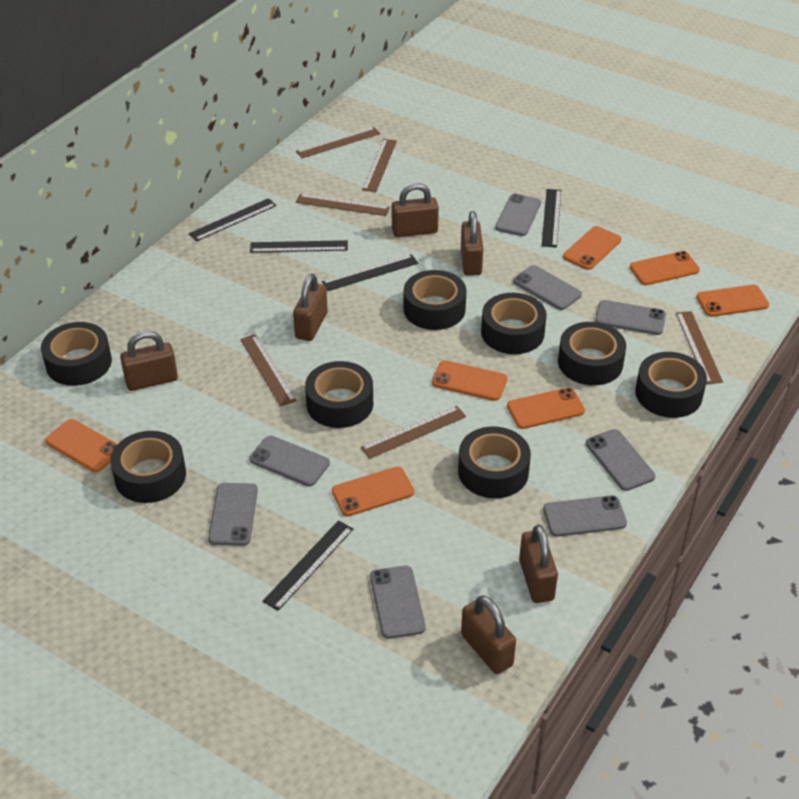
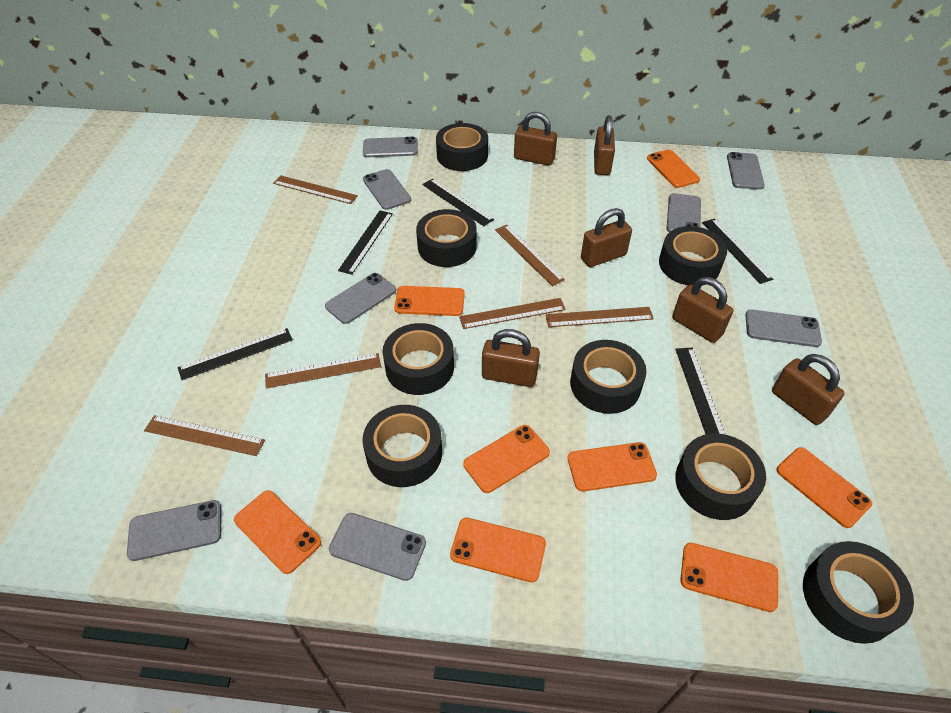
orange phone: 7 -> 8

